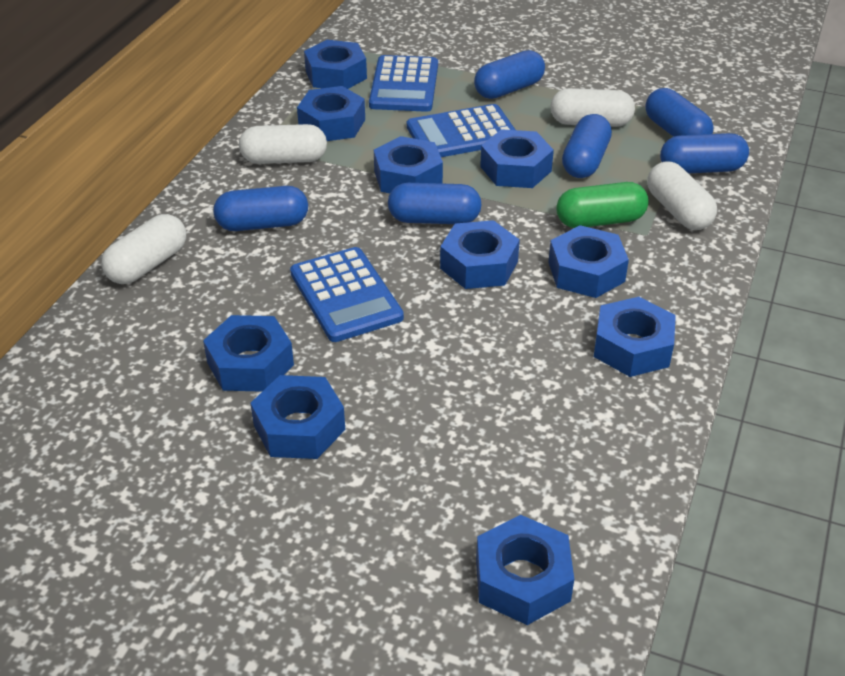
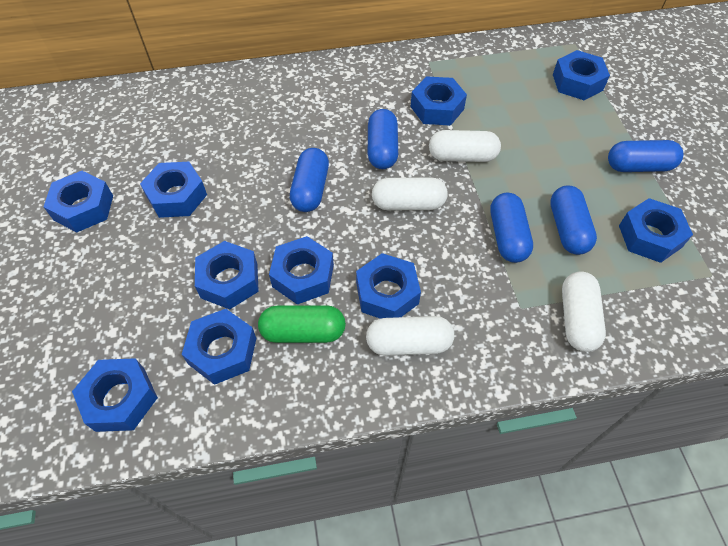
blue calculator: 3 -> 0
blue capsule: 6 -> 5

